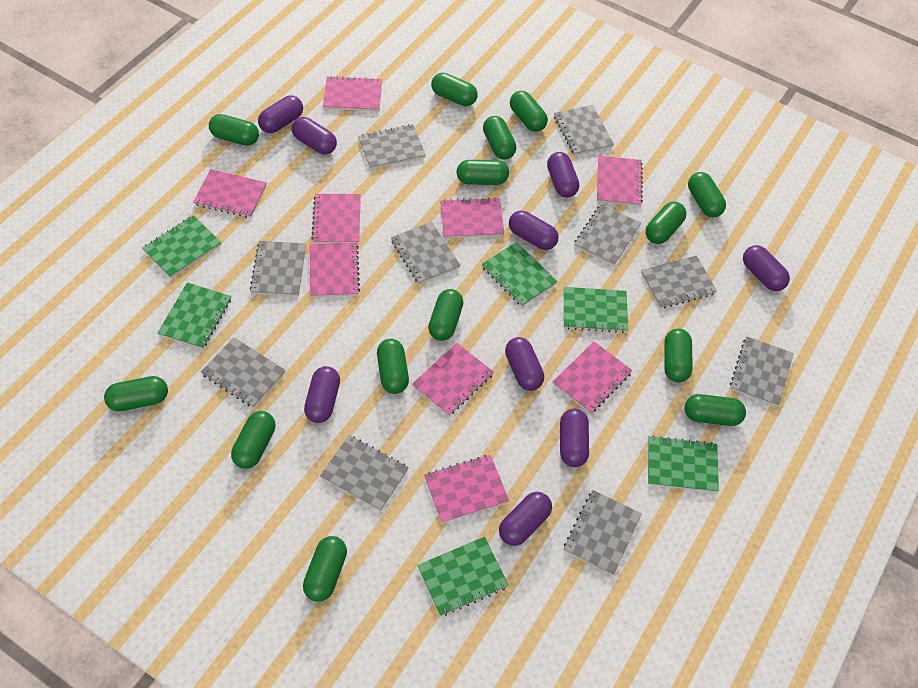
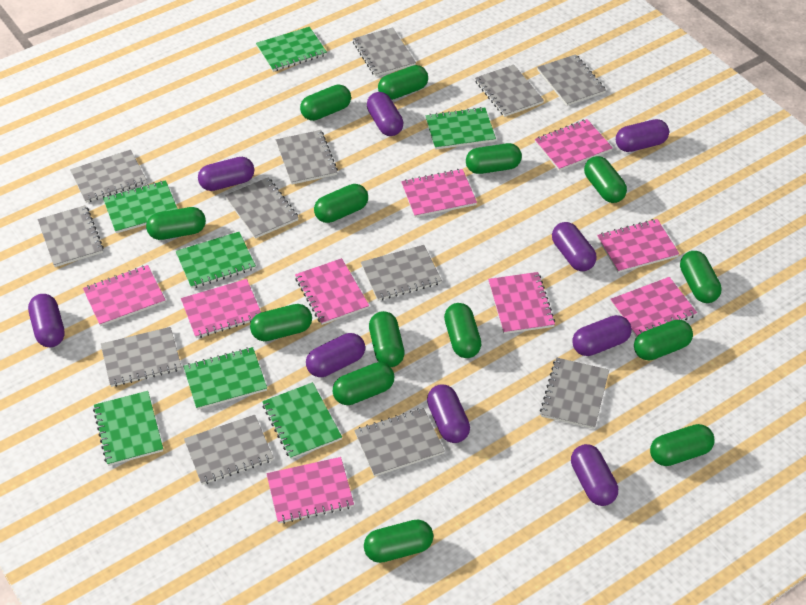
green notebook: 6 -> 7
grey notebook: 10 -> 12

